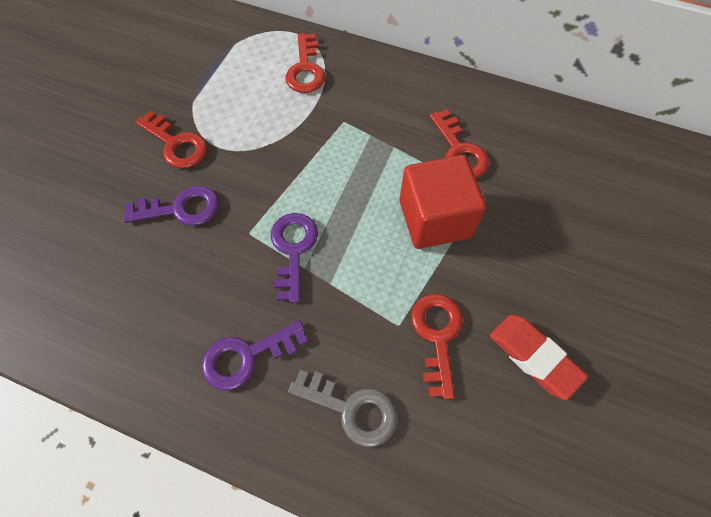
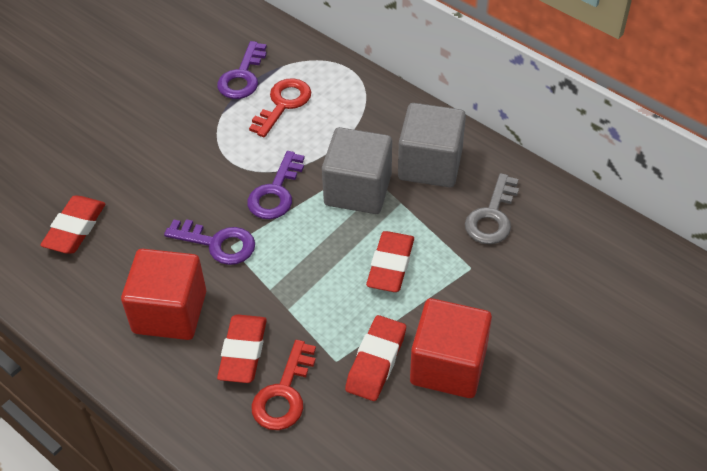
grey cube: 0 -> 2
red cube: 1 -> 2
red eraser: 1 -> 4
red key: 4 -> 2

